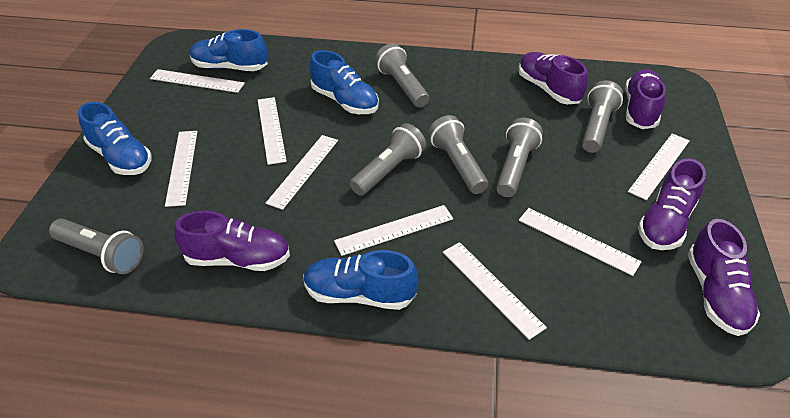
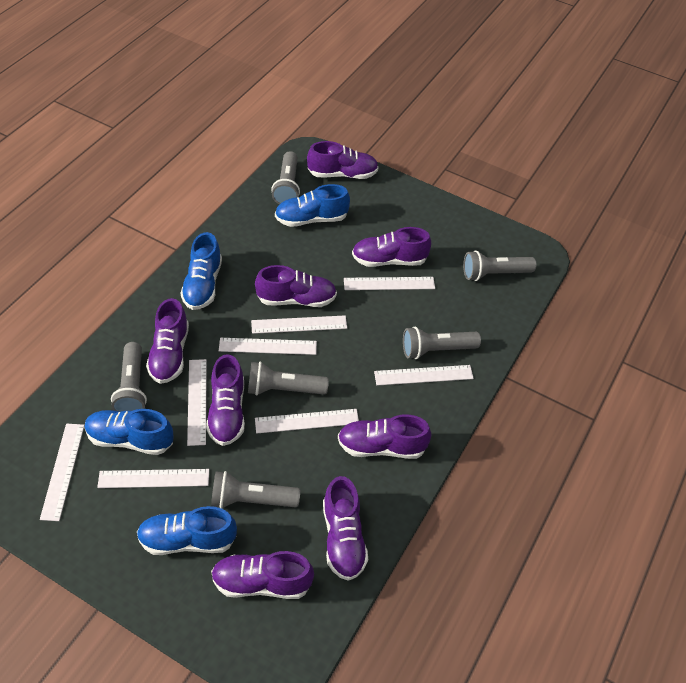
purple shoe: 5 -> 8

